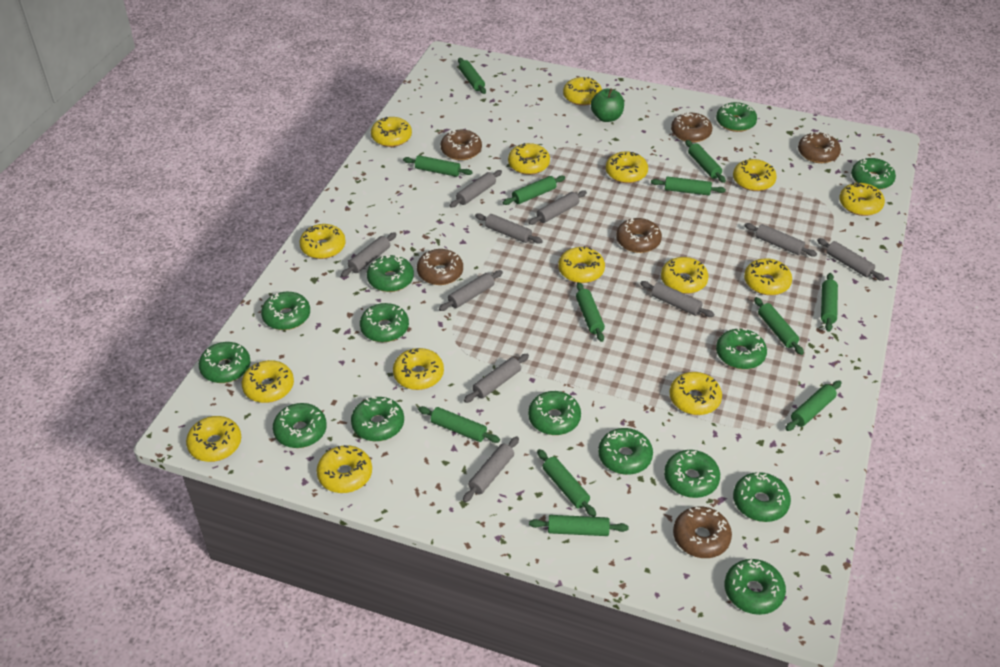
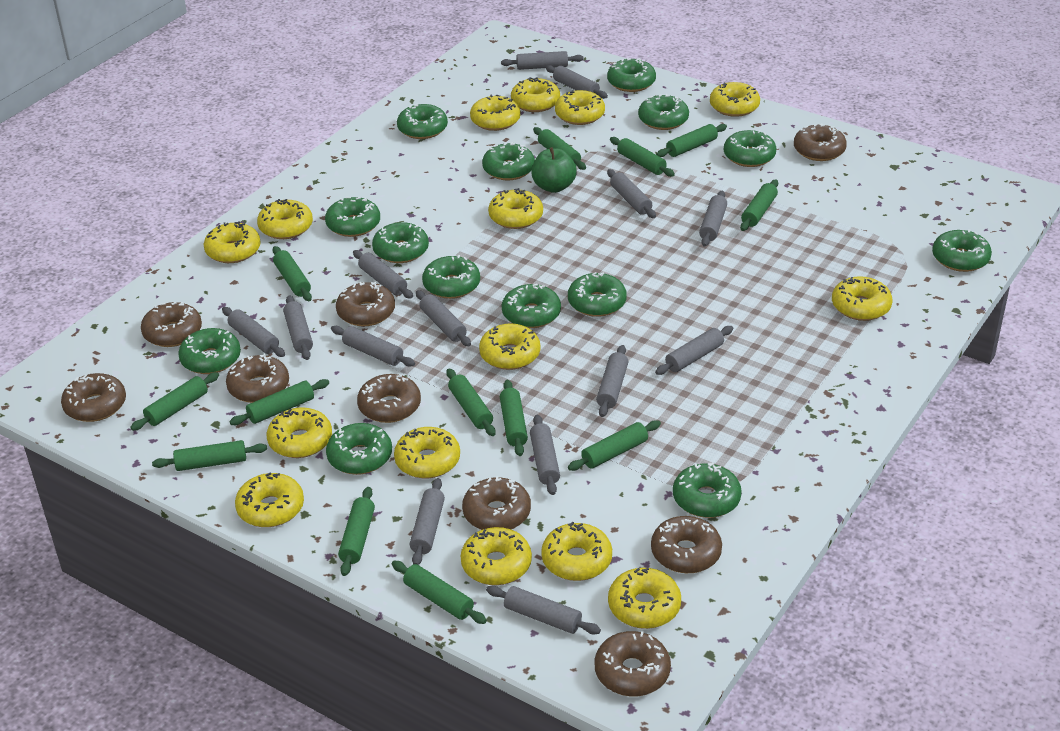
brown donut: 6 -> 9
green rolling pin: 12 -> 13
grey rolling pin: 10 -> 14

